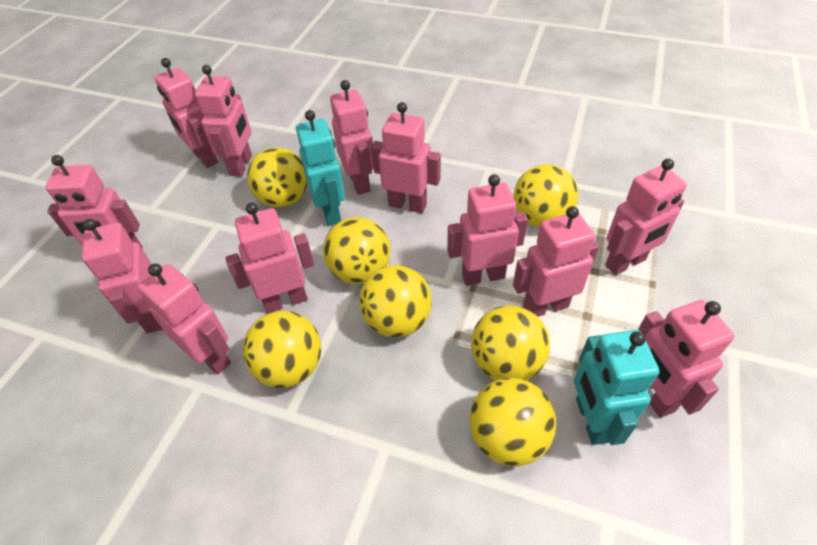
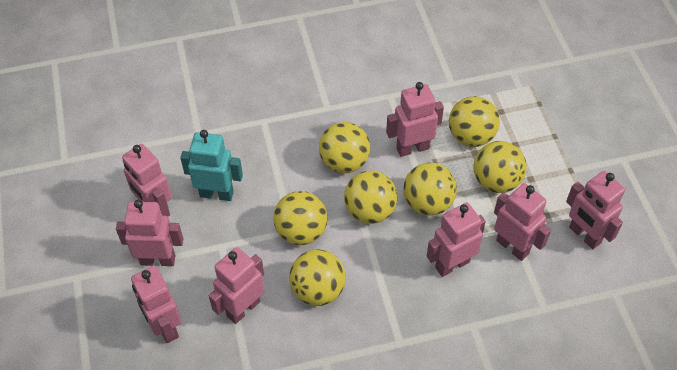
pink robot: 12 -> 8
turquoise robot: 2 -> 1

